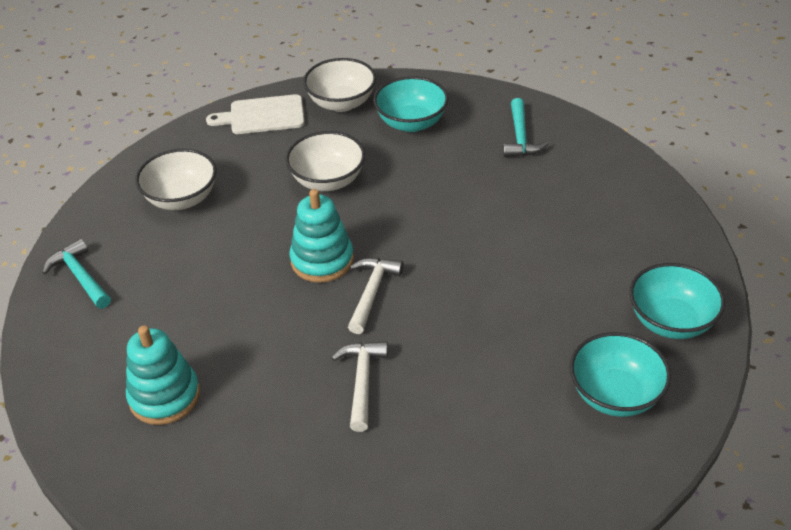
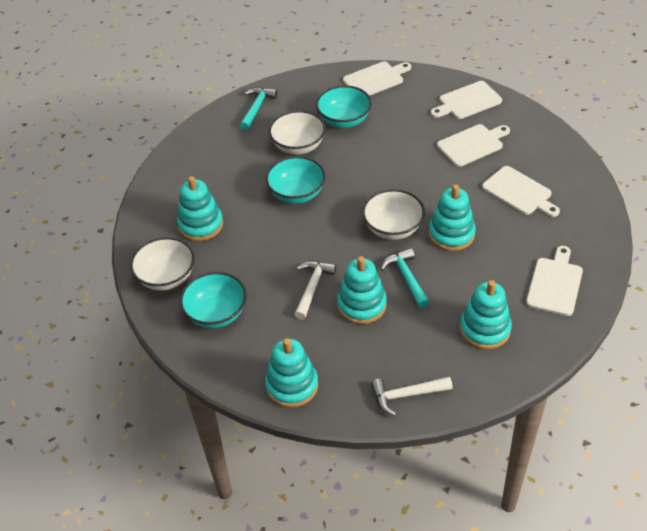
turquoise stacking toy: 2 -> 5
white cutting board: 1 -> 5

